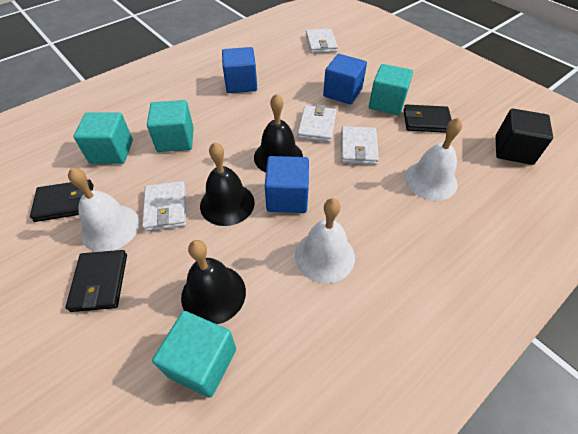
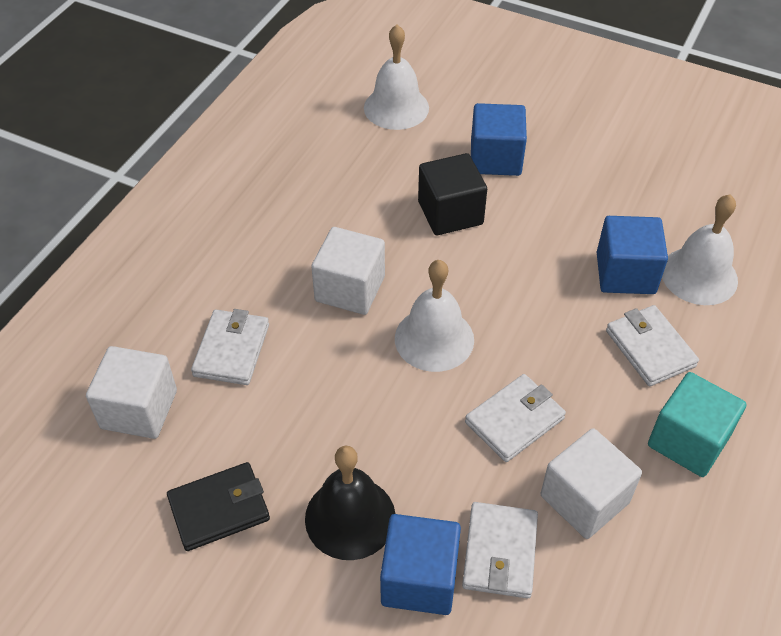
black bell: 3 -> 1
black wallet: 3 -> 1
turquoise cube: 4 -> 1
white cube: 0 -> 3

